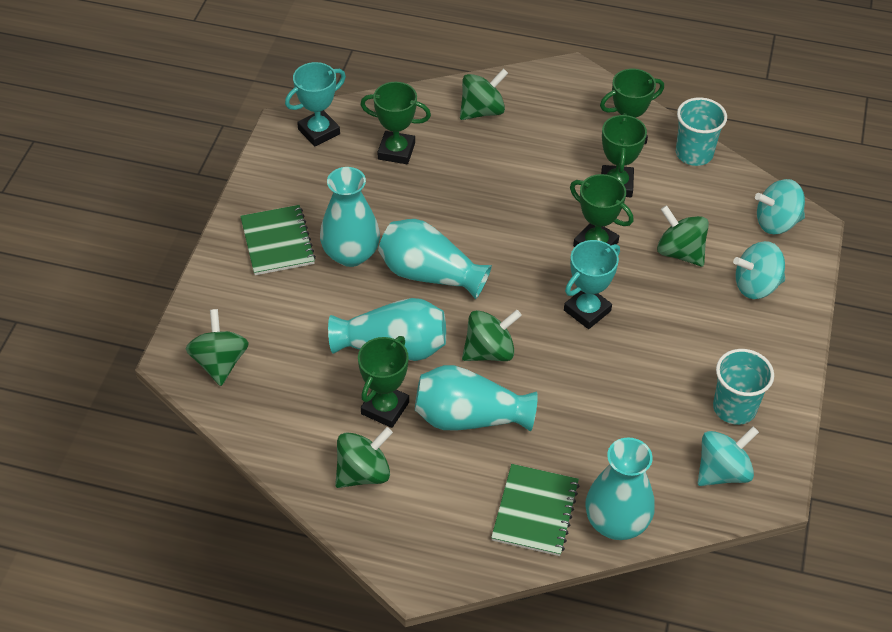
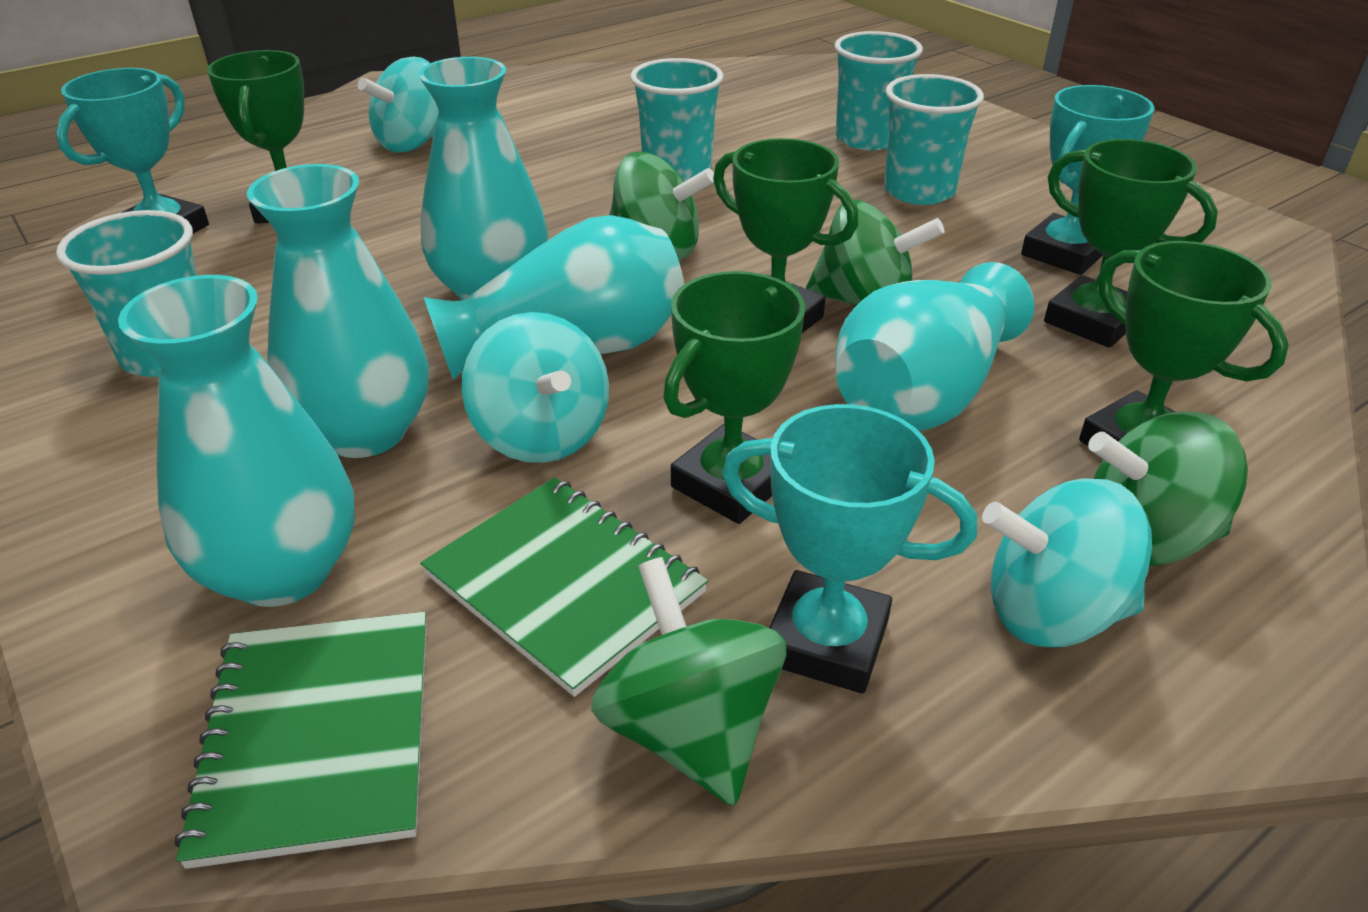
green spinning top: 5 -> 4
turquoise cup: 2 -> 4
turquoise trophy: 2 -> 3

